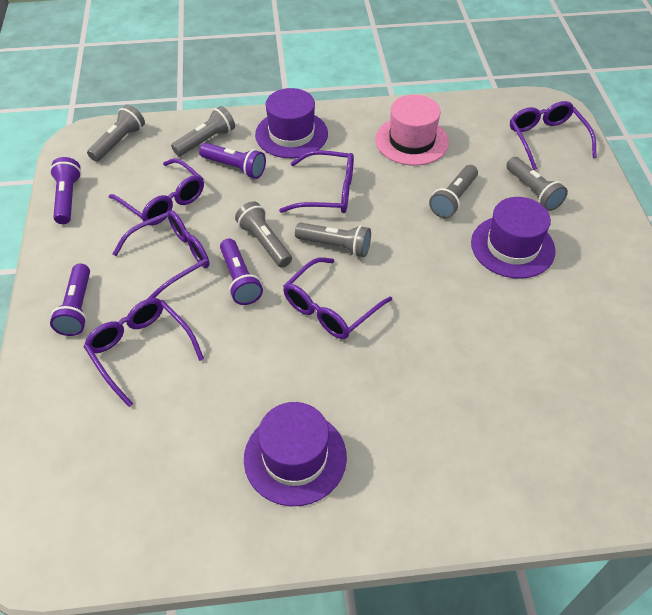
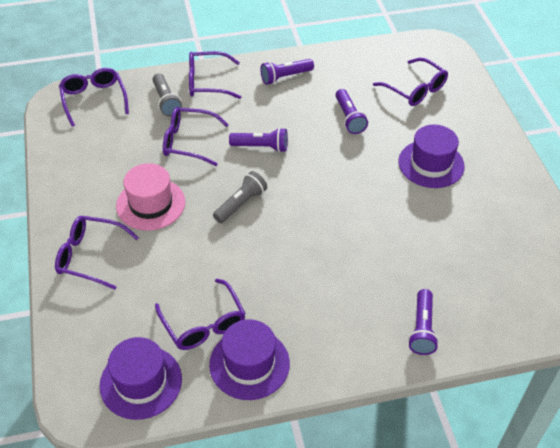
grey flashlight: 6 -> 2

